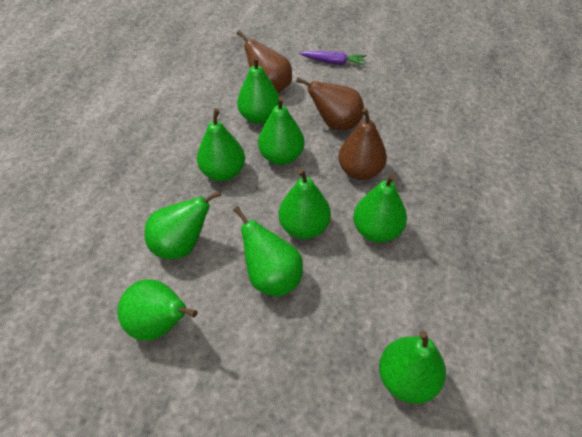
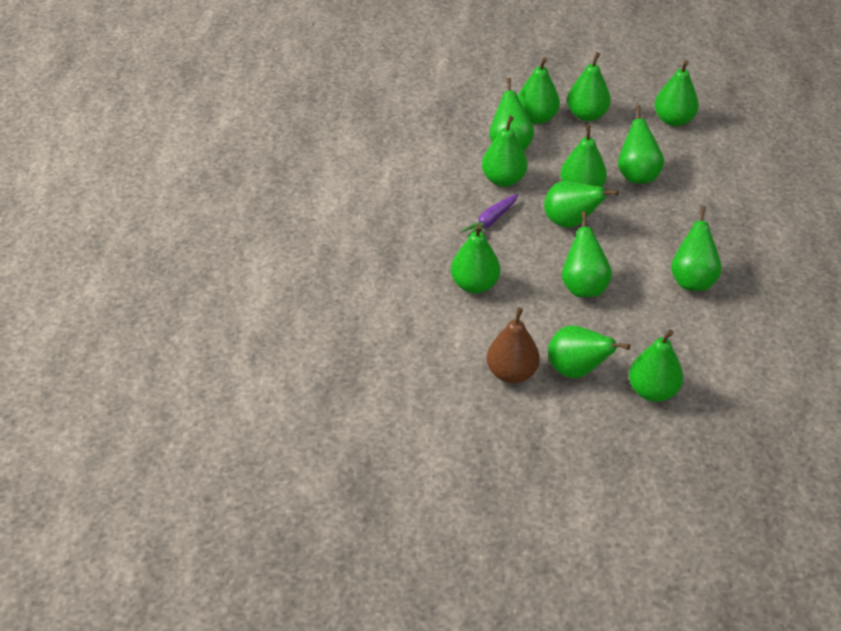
brown pear: 3 -> 1
green pear: 9 -> 13

